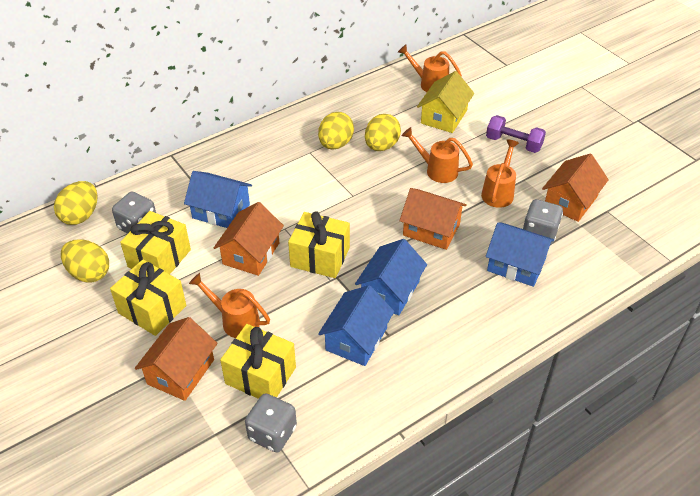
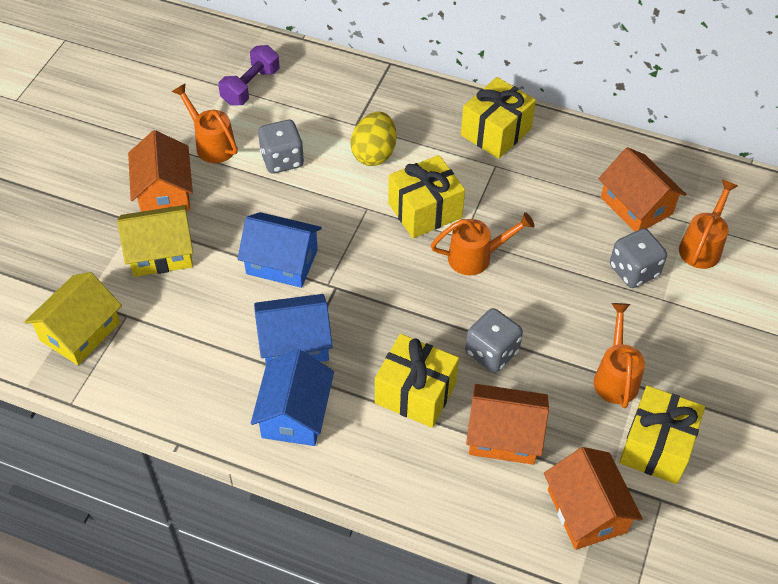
blue house: 4 -> 3
yellow egg: 4 -> 1
yellow house: 1 -> 2

